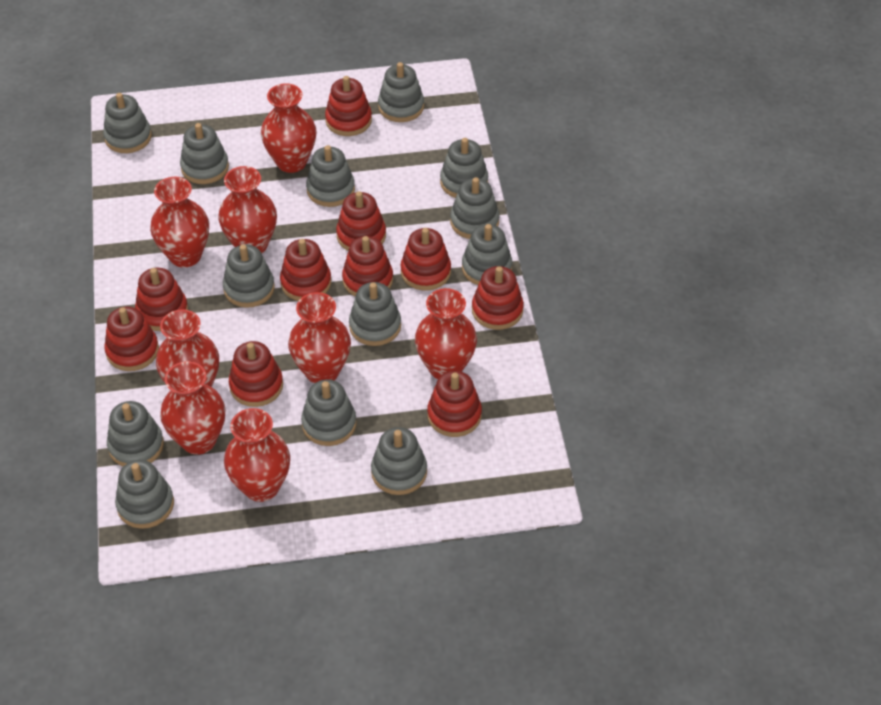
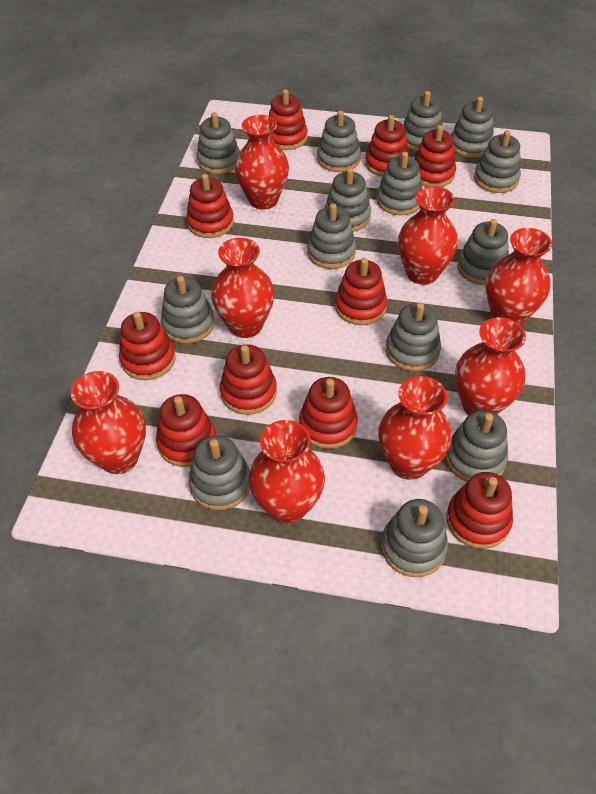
grey stacking toy: 13 -> 14

